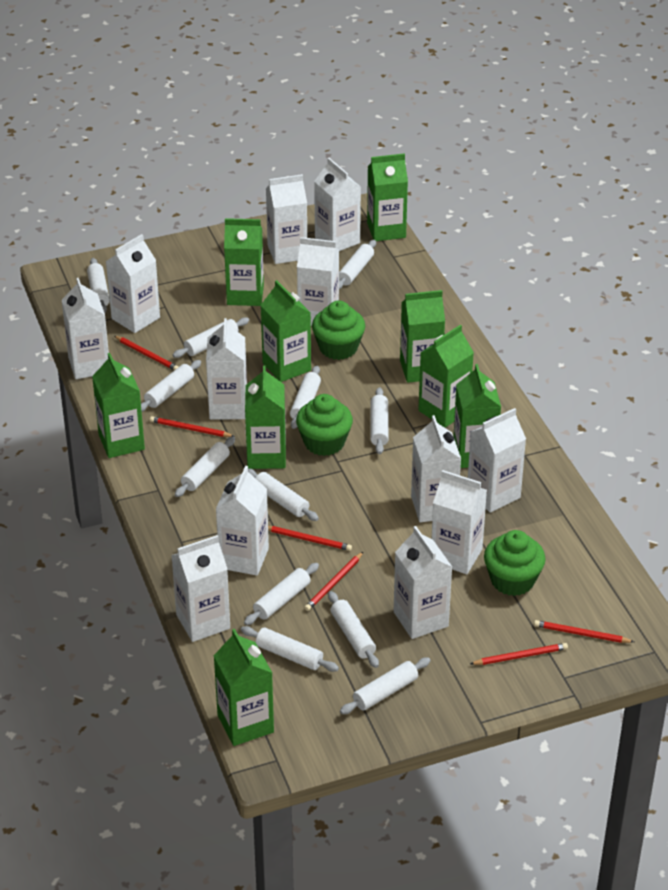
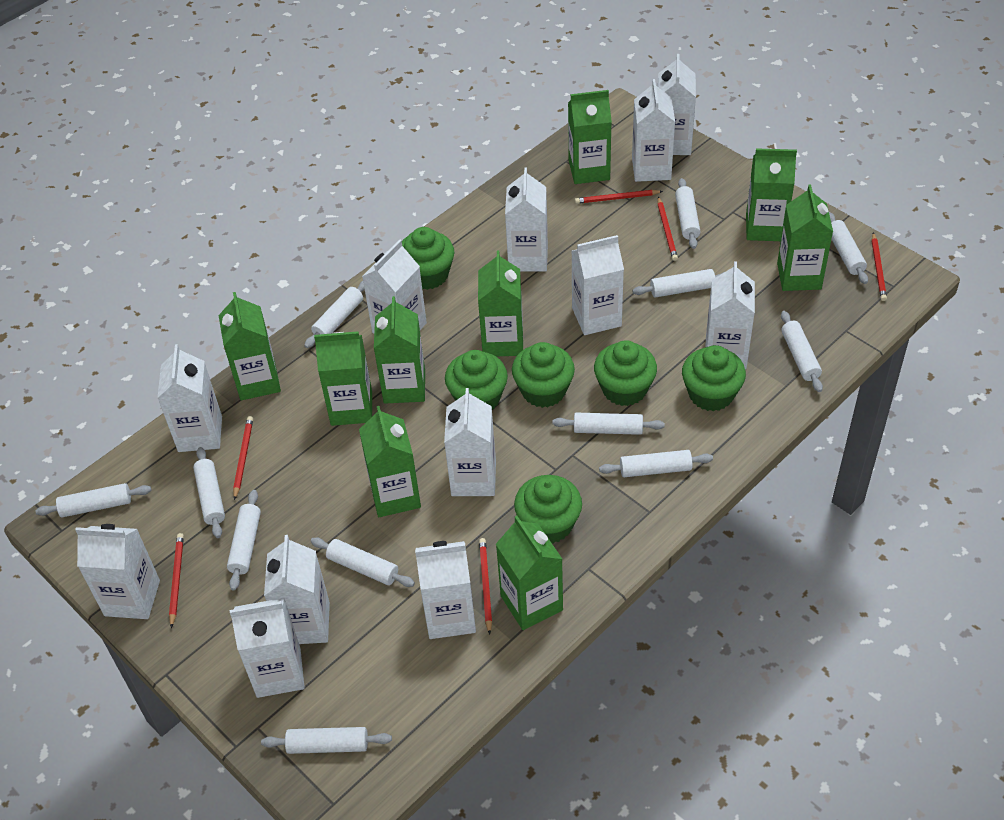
green cupcake: 3 -> 6

